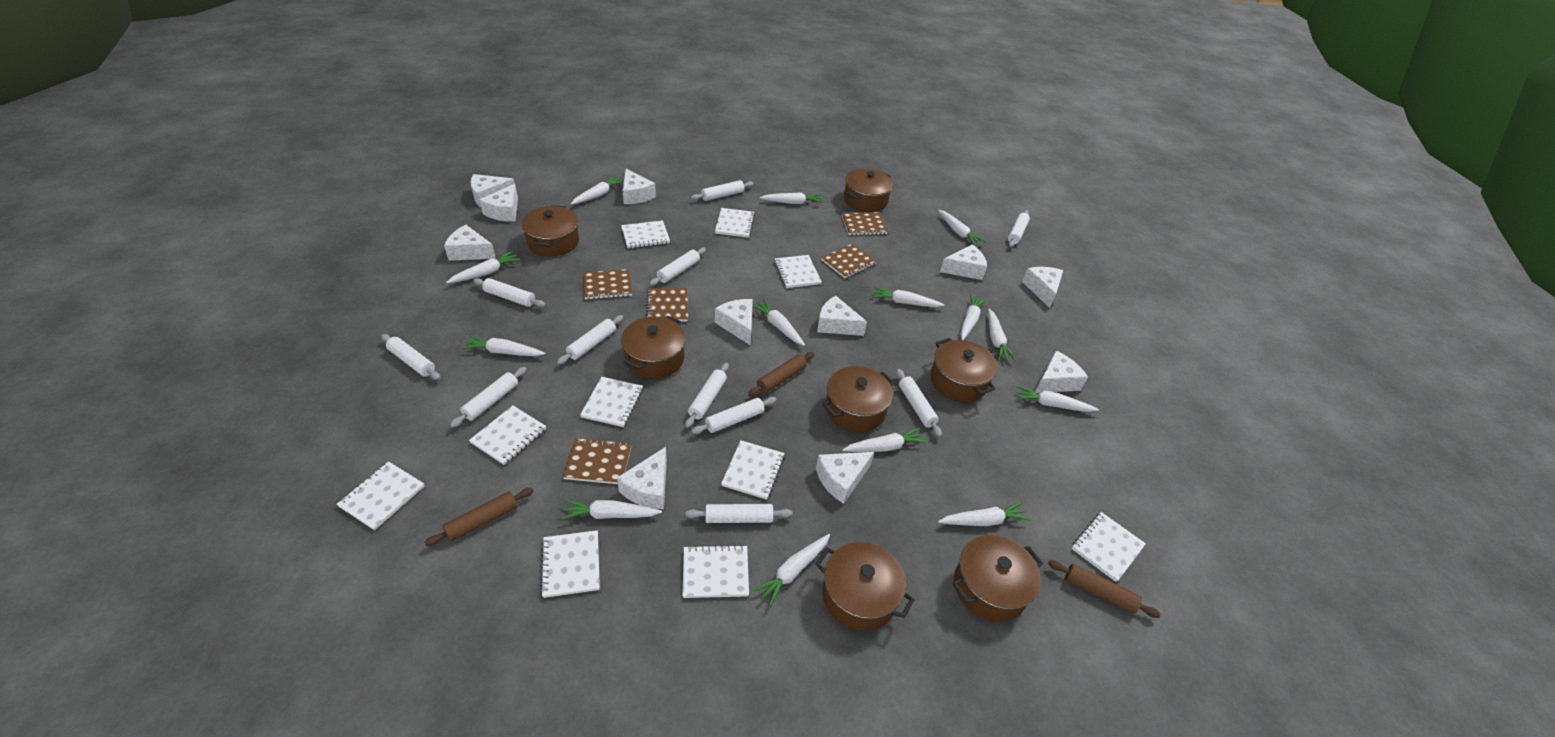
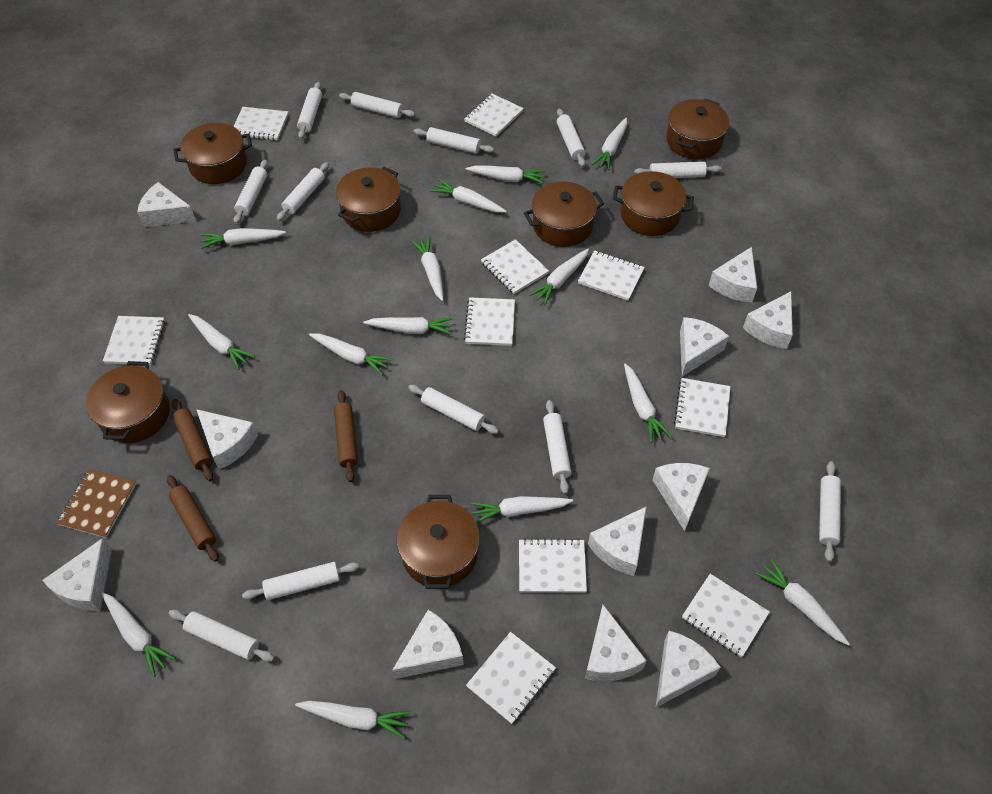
brown notebook: 5 -> 1
white rolling pin: 11 -> 12

